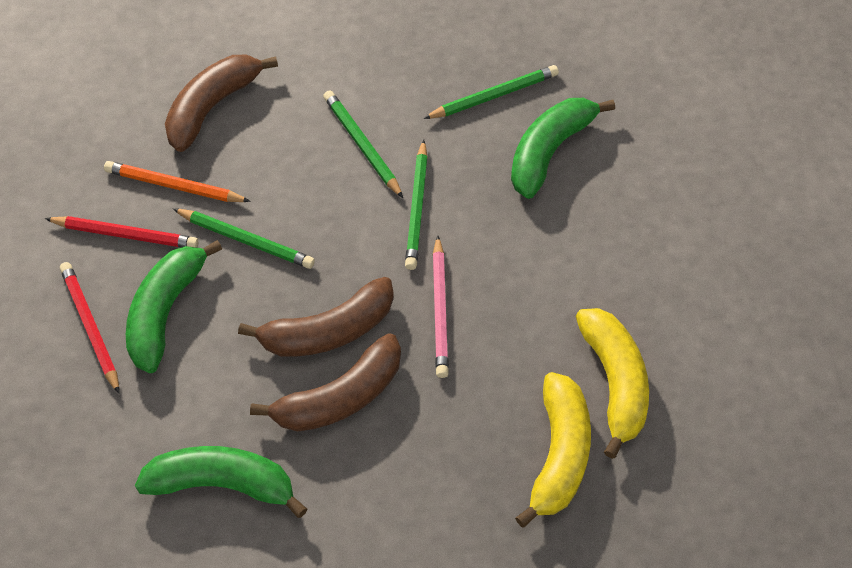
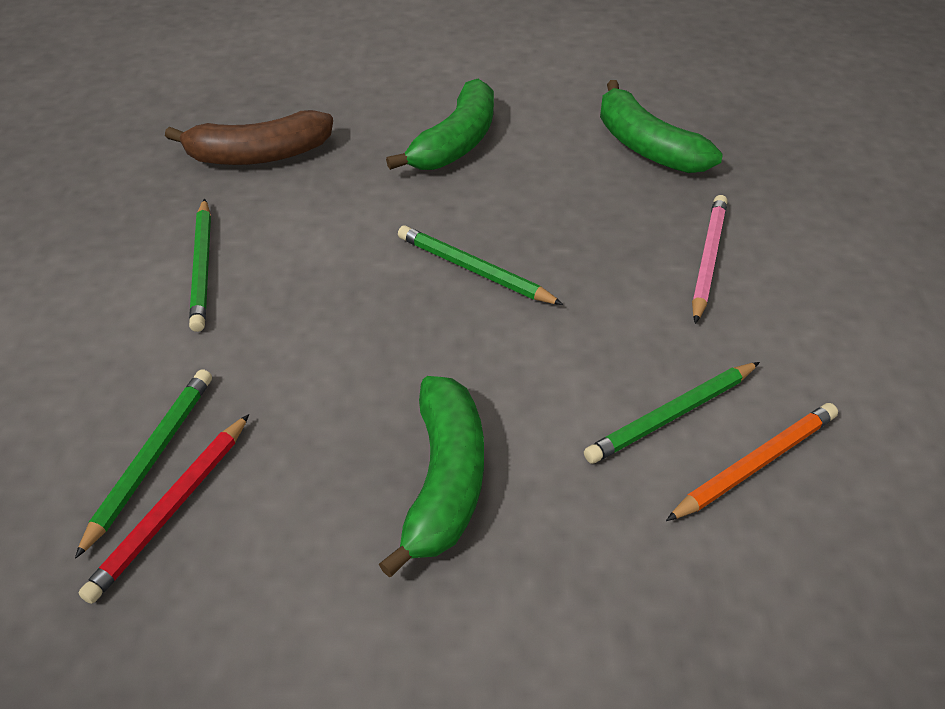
brown banana: 3 -> 1
red pencil: 2 -> 1
yellow banana: 2 -> 0

